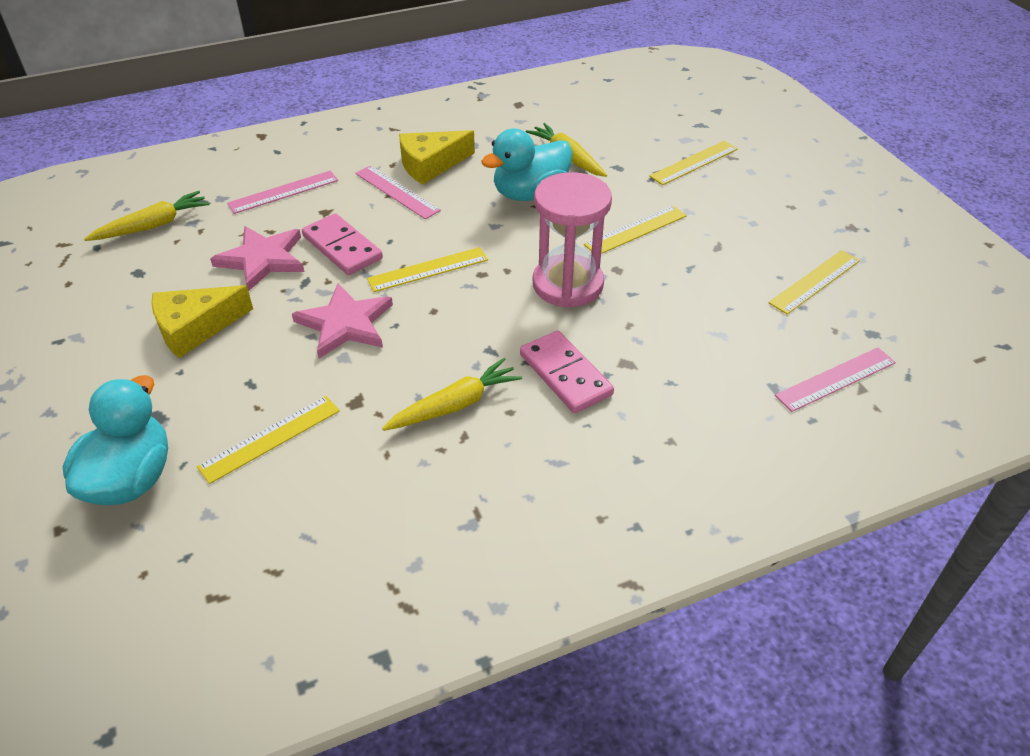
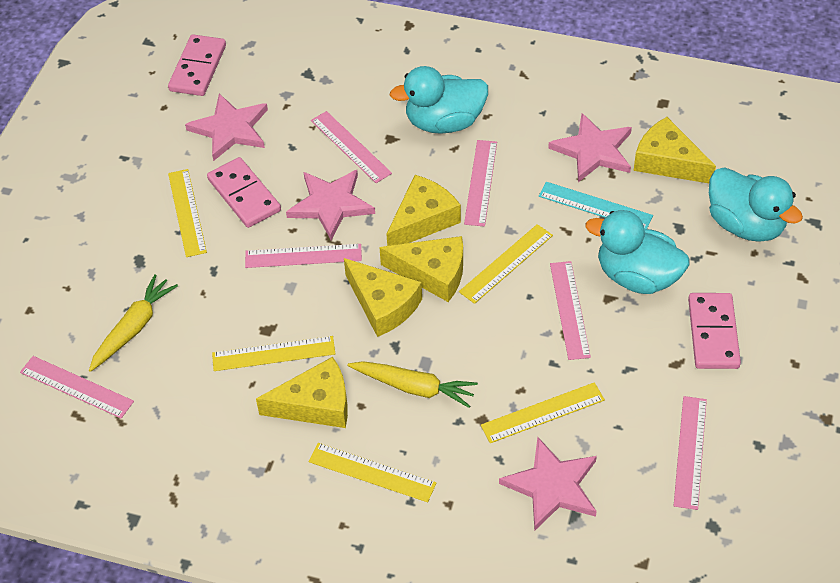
pink domino: 2 -> 3
pink hourglass: 1 -> 0
pink ruler: 3 -> 6
pink star: 2 -> 4
turquoise duck: 2 -> 3
turquoise ruler: 0 -> 1
yellow carrot: 3 -> 2
yellow cheese: 2 -> 5

